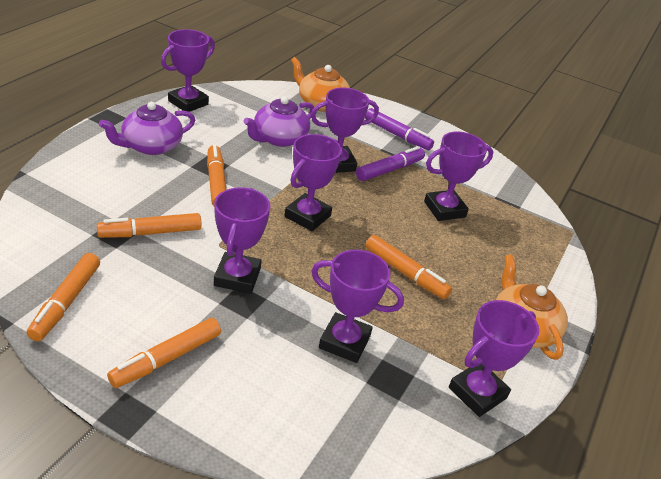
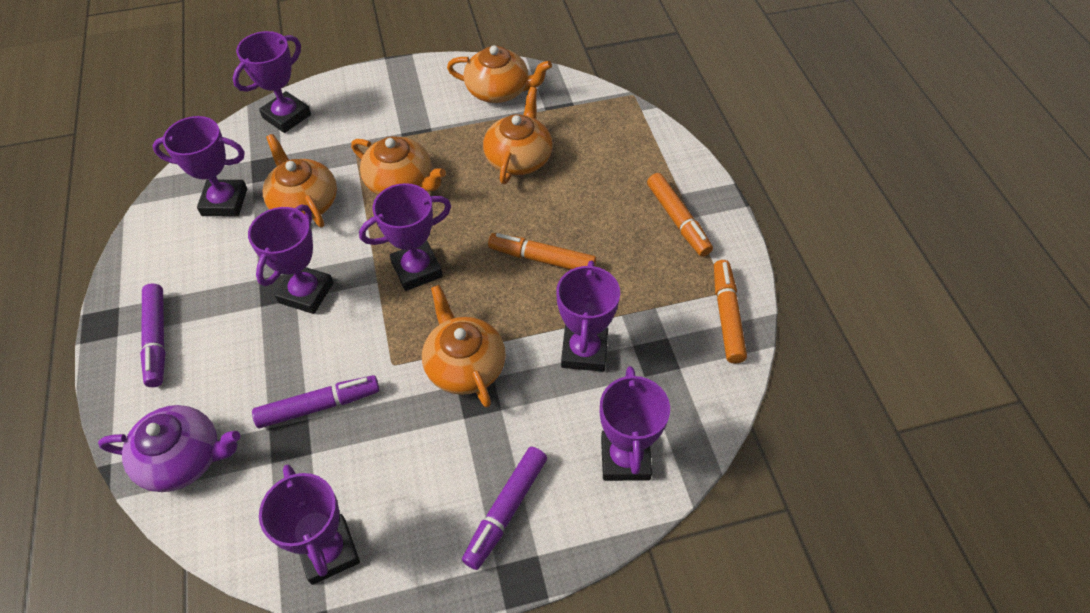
orange marker: 5 -> 3
orange teapot: 2 -> 5
purple marker: 2 -> 3
purple teapot: 2 -> 1

